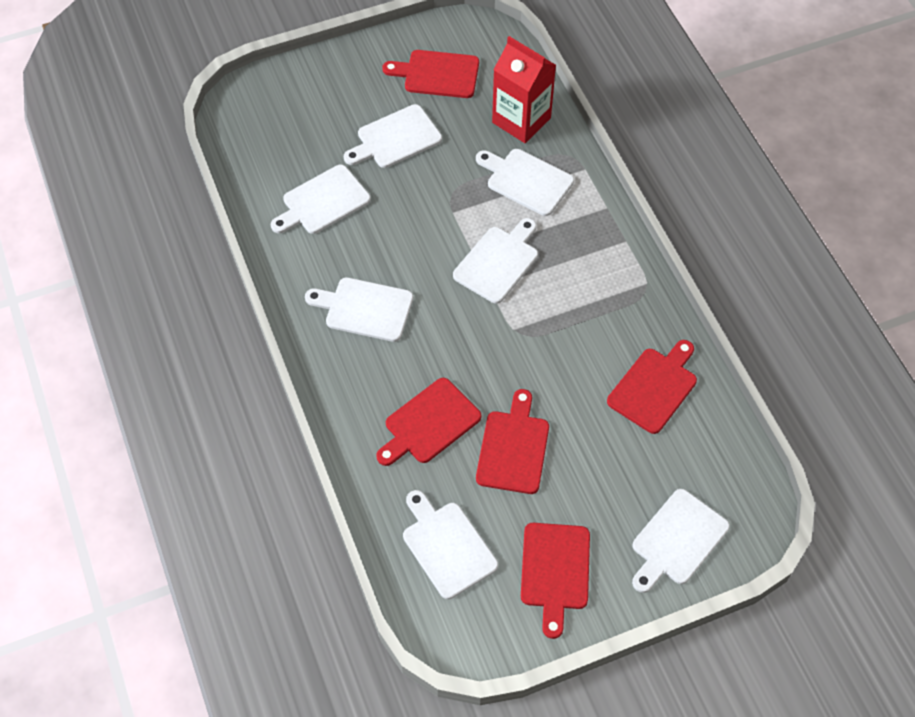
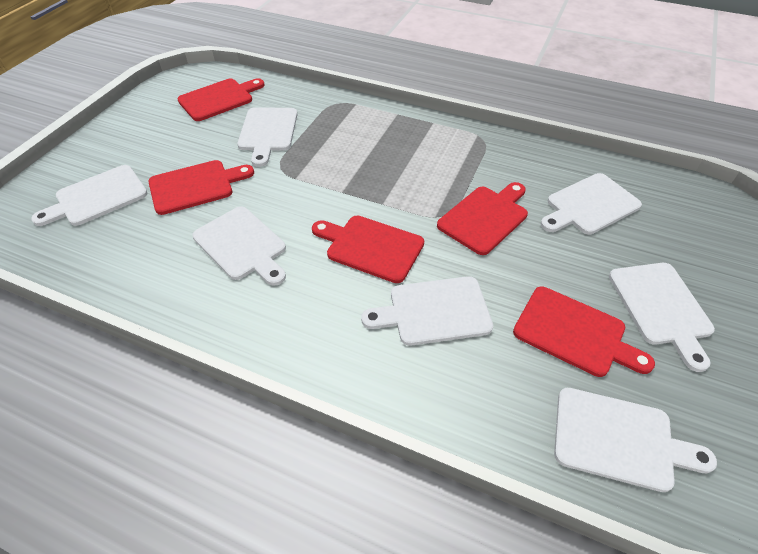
red carton: 1 -> 0

